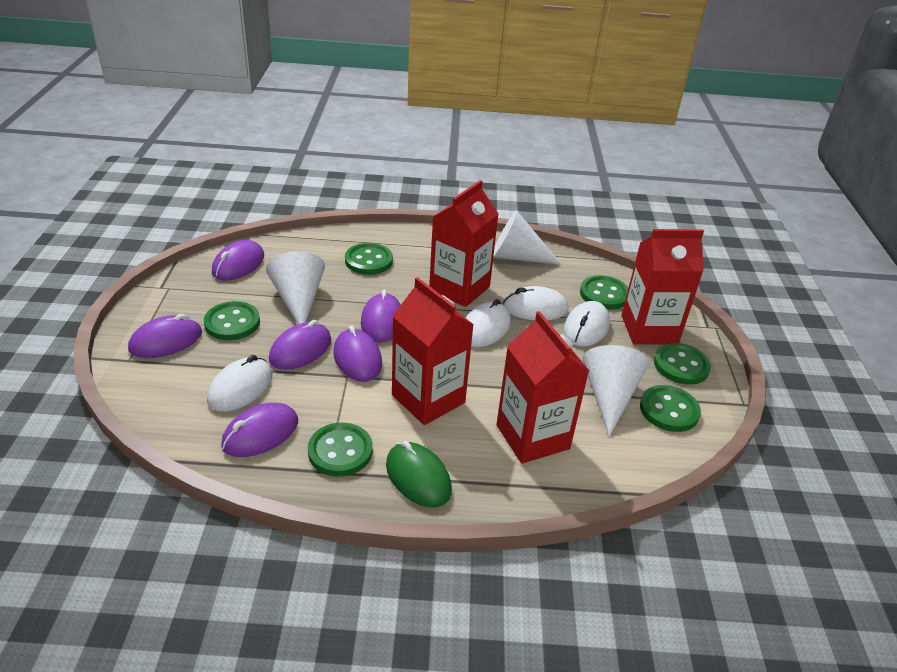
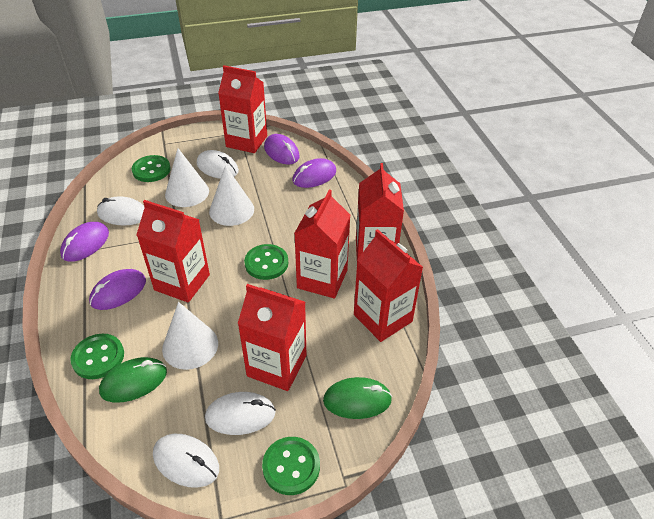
green button: 6 -> 4
green mouse: 1 -> 2
purple mouse: 6 -> 4
red carton: 4 -> 6

